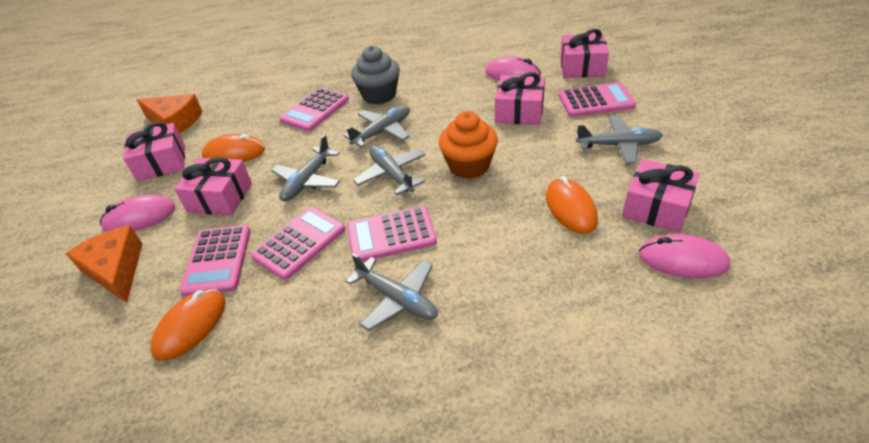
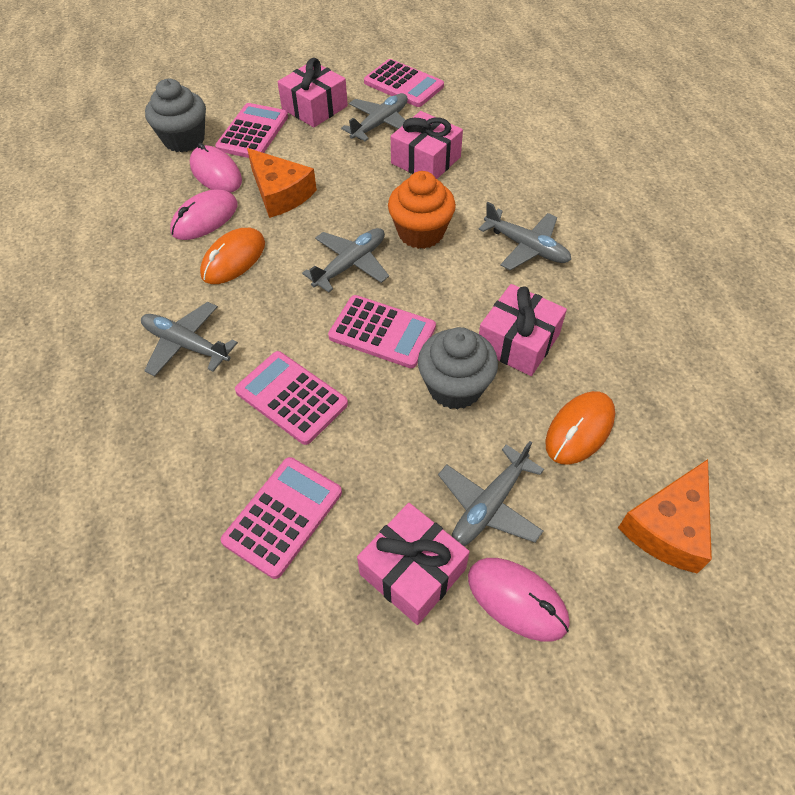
grey cupcake: 1 -> 2
orange mouse: 3 -> 2
pink gift: 5 -> 4

